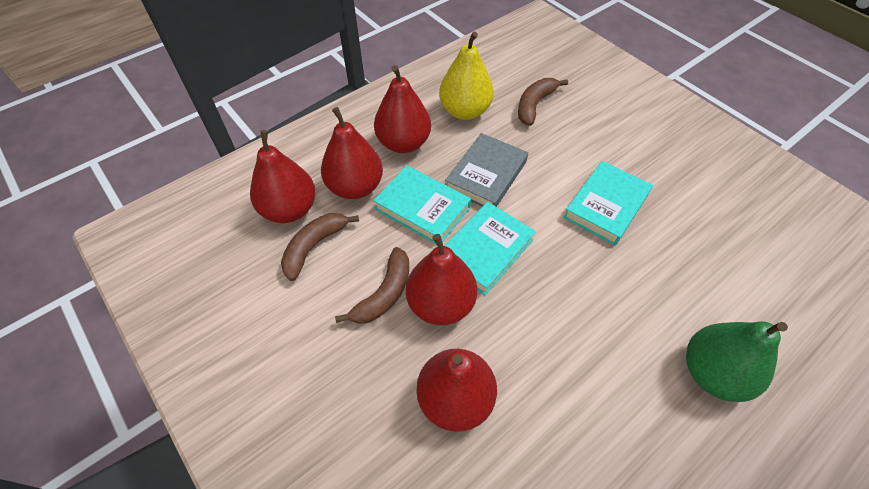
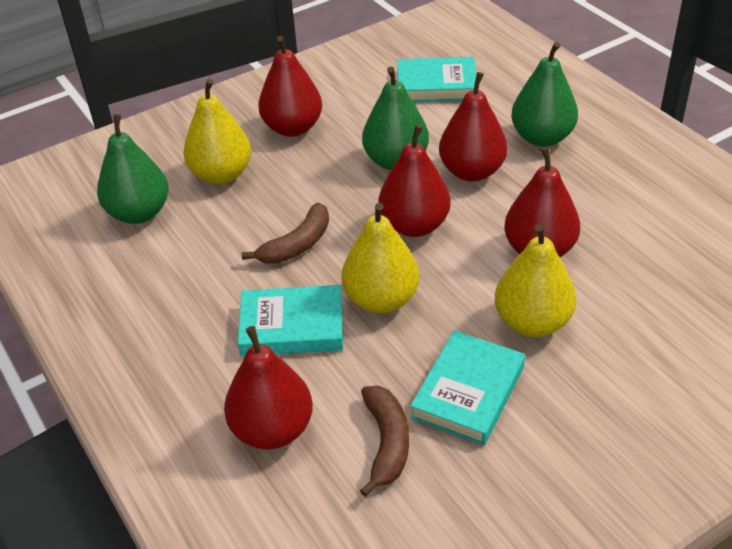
brown banana: 3 -> 2
green pear: 1 -> 3
grey book: 1 -> 0
yellow pear: 1 -> 3

